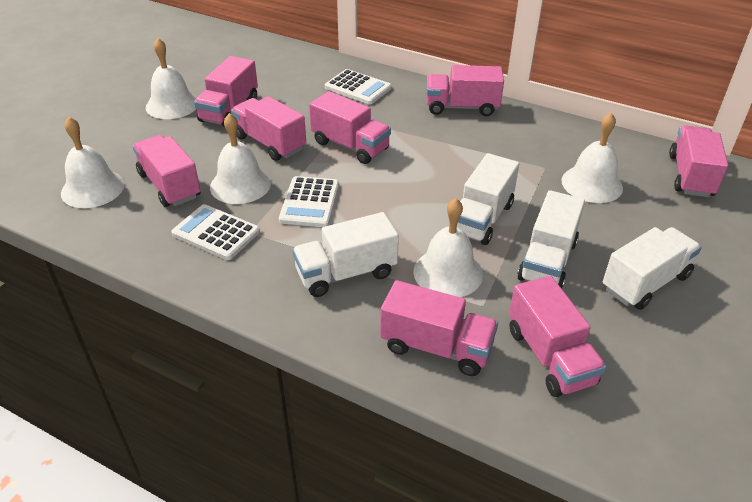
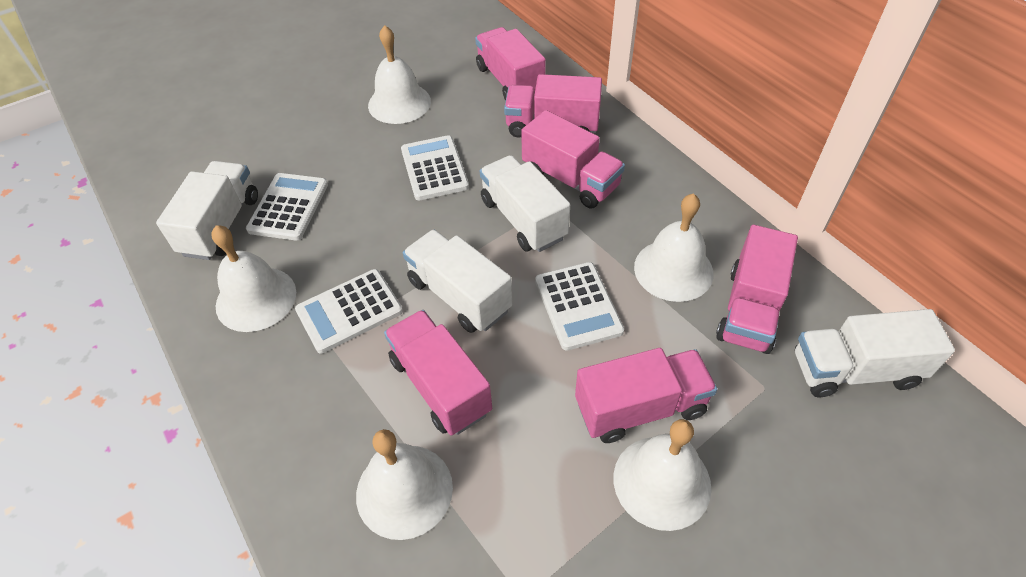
pink truck: 8 -> 6
white calculator: 3 -> 4

